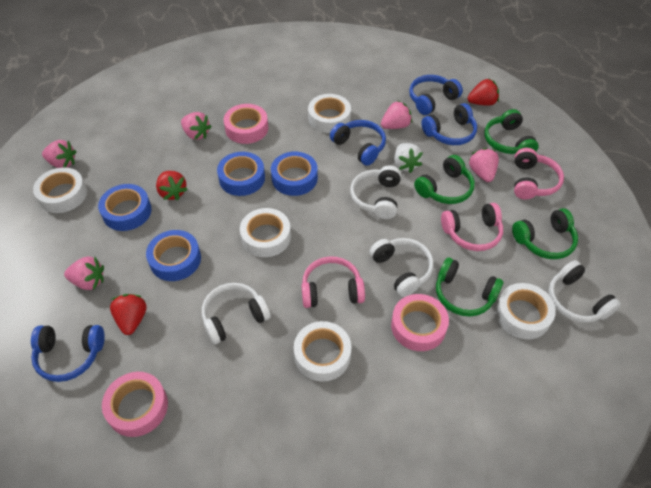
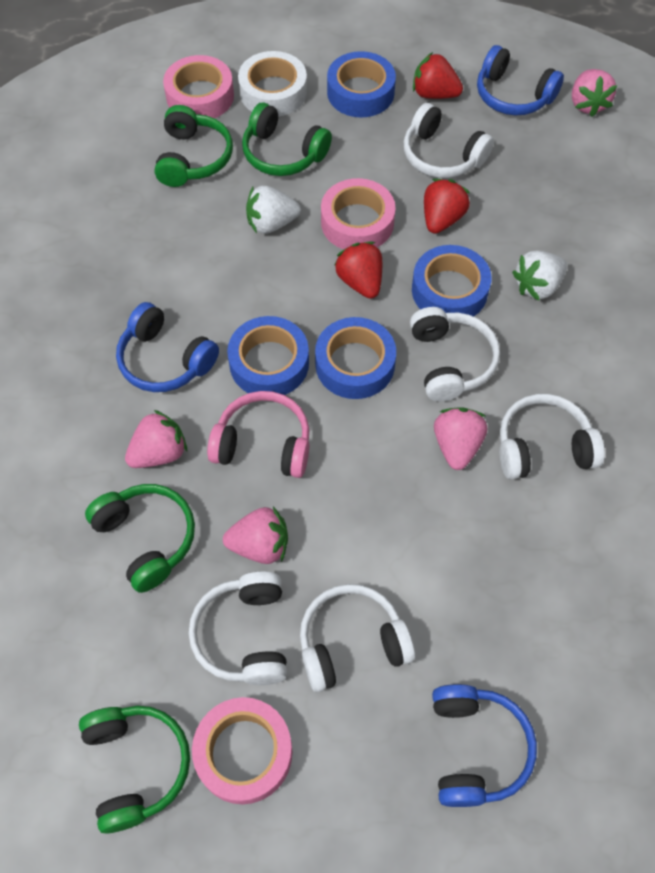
blue headphones: 4 -> 3
pink headphones: 3 -> 1
pink strawberry: 5 -> 4
white headphones: 4 -> 5
white strawberry: 1 -> 2
white tape: 5 -> 1

